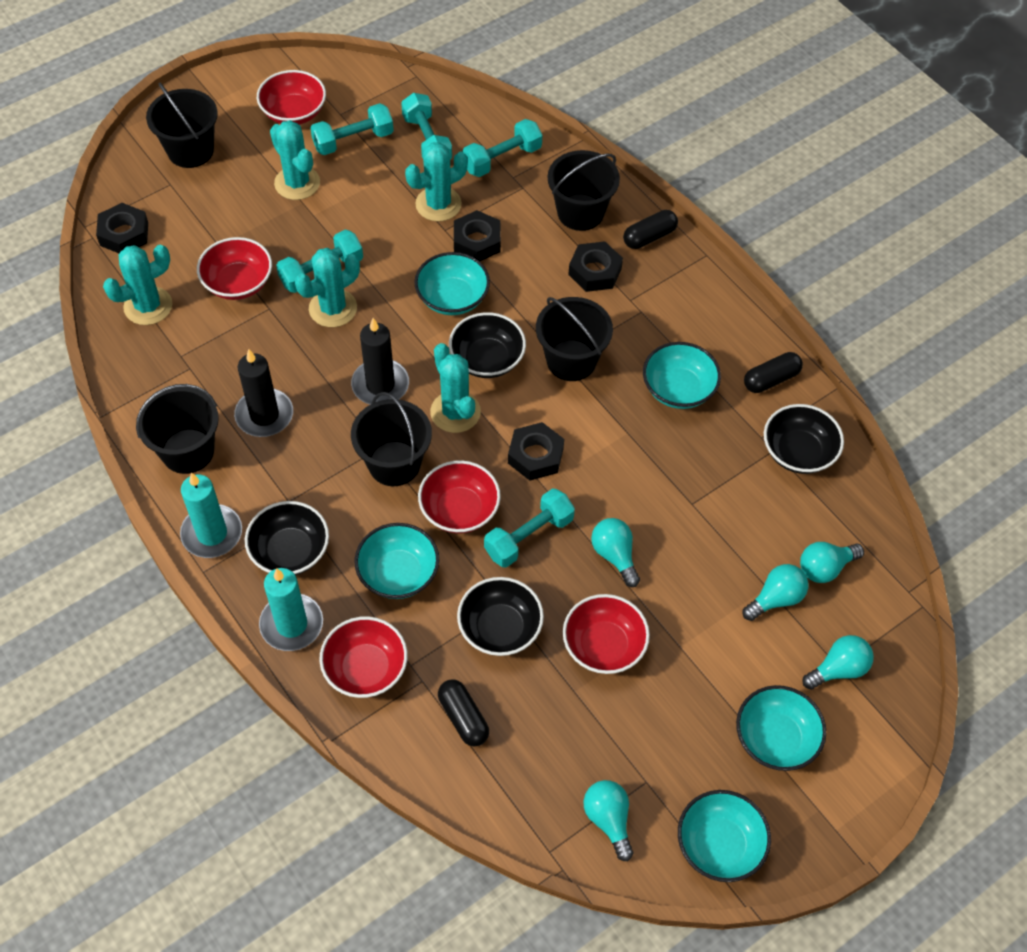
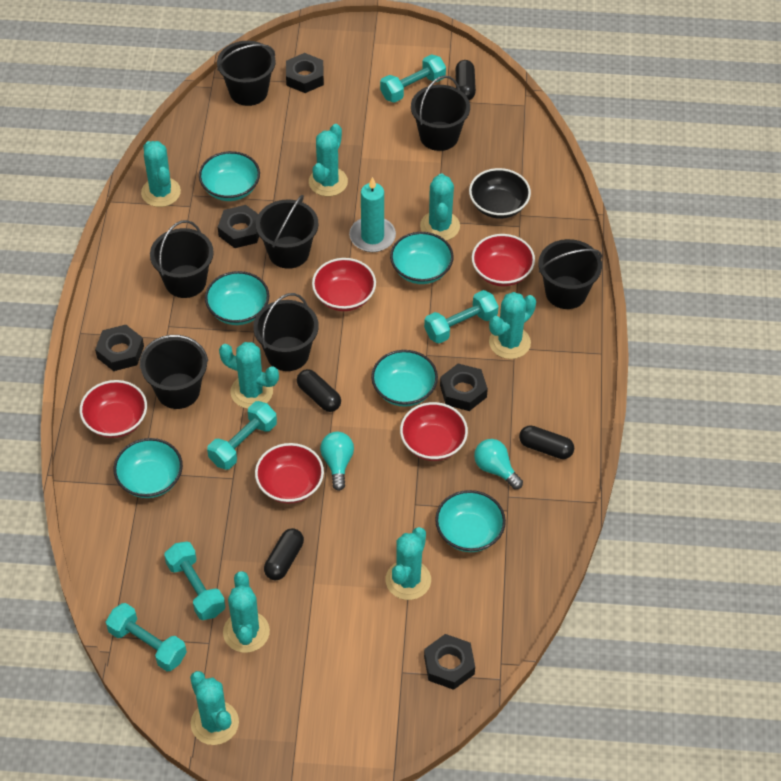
black bowl: 4 -> 1
black bucket: 5 -> 7
black candle: 2 -> 0
black capsule: 3 -> 4
black nut: 4 -> 5
turquoise bowl: 5 -> 6
turquoise cactus: 5 -> 8
turquoise candle: 2 -> 1
turquoise light bulb: 5 -> 2

